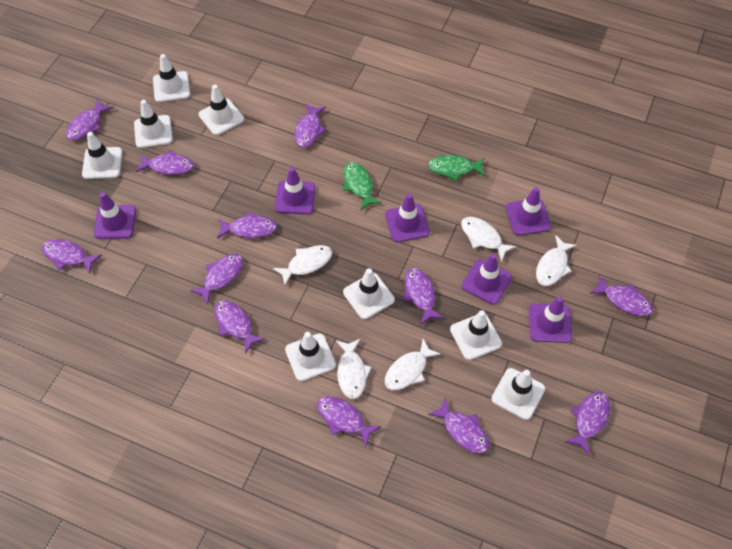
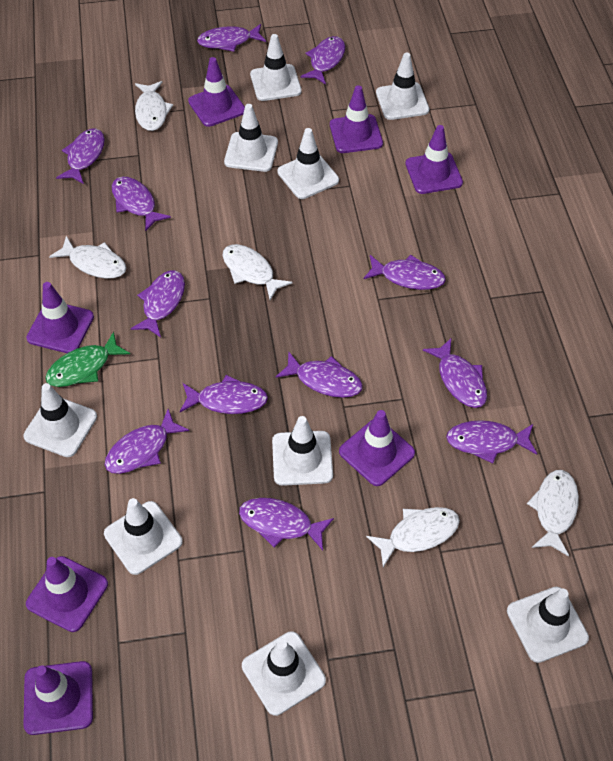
green fish: 2 -> 1
purple traffic cone: 6 -> 7
white traffic cone: 8 -> 9

